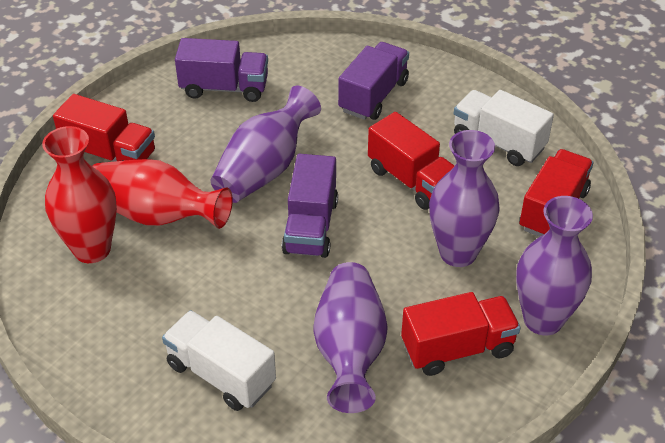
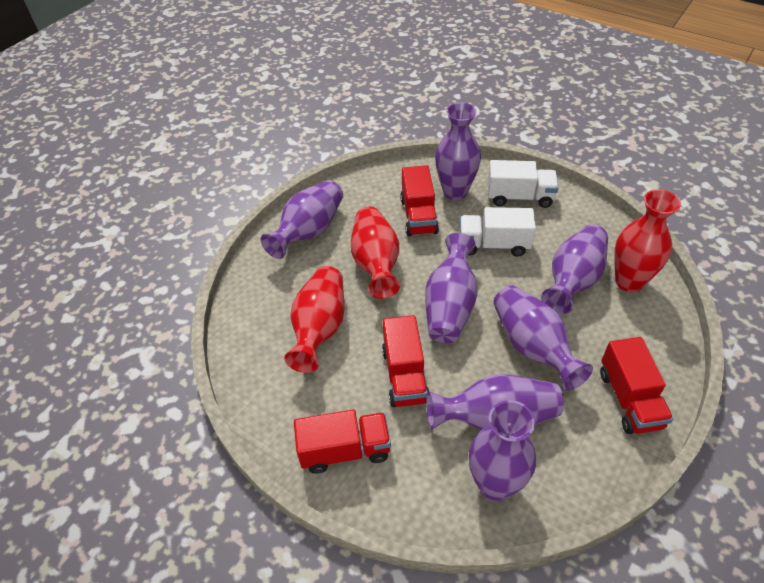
purple truck: 3 -> 0
purple vase: 4 -> 7
red vase: 2 -> 3

